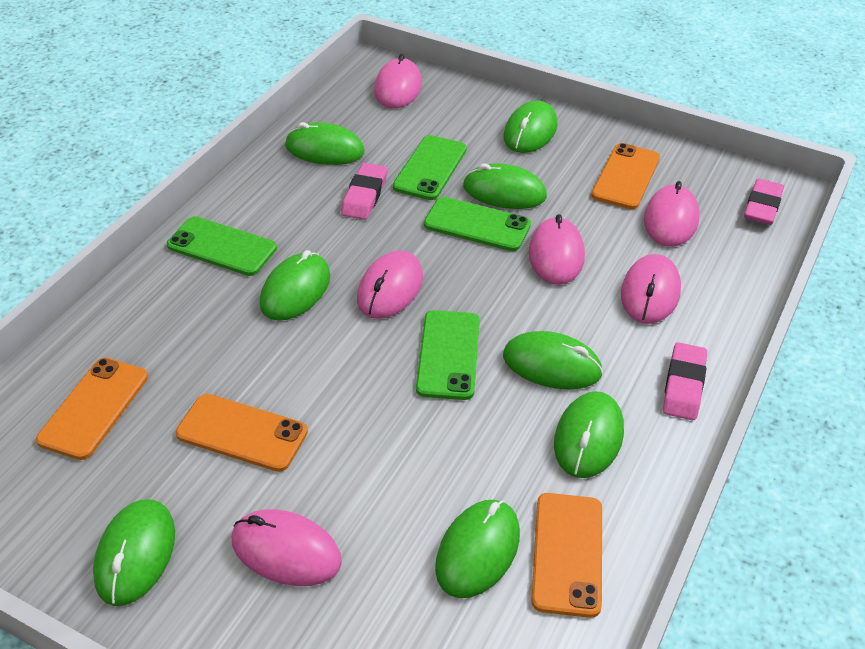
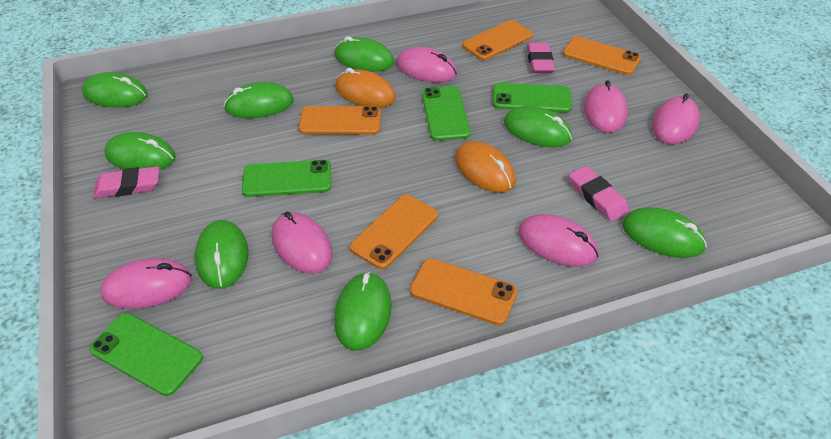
orange mouse: 0 -> 2
orange phone: 4 -> 5

